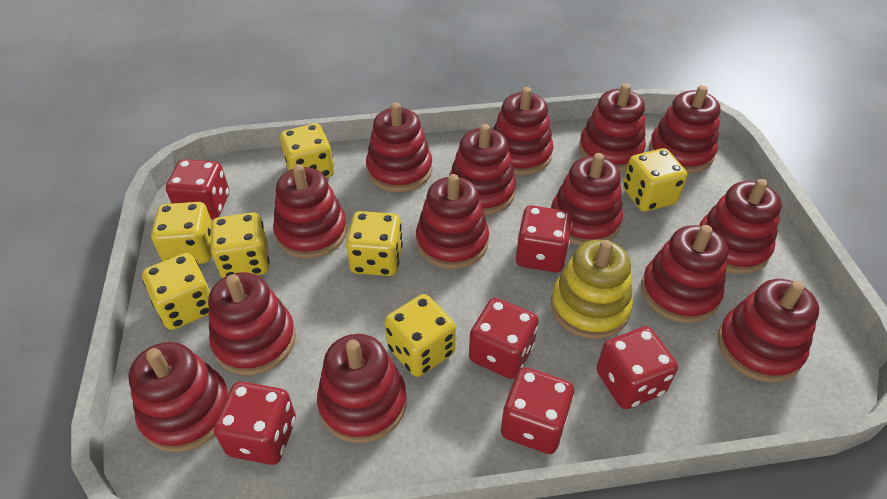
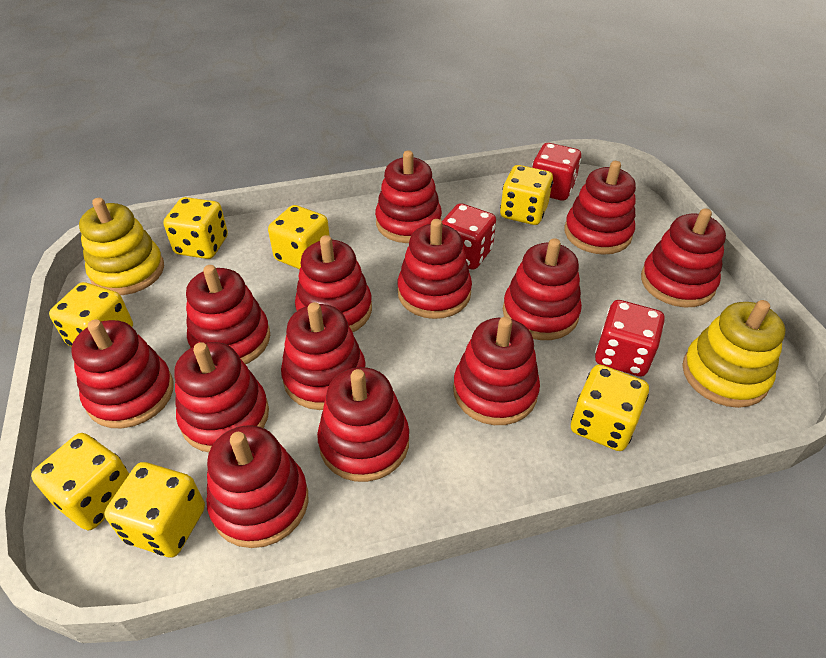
red dice: 6 -> 3
red stacking toy: 14 -> 13
yellow stacking toy: 1 -> 2

